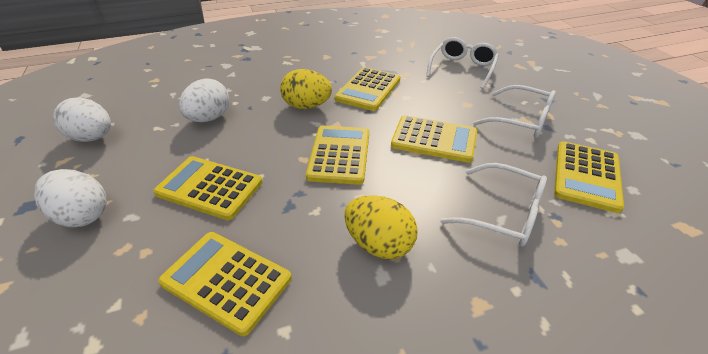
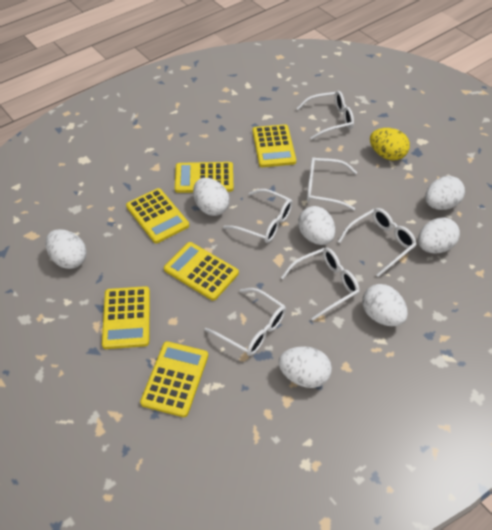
white egg: 3 -> 7
white glasses: 3 -> 6
yellow egg: 2 -> 1

